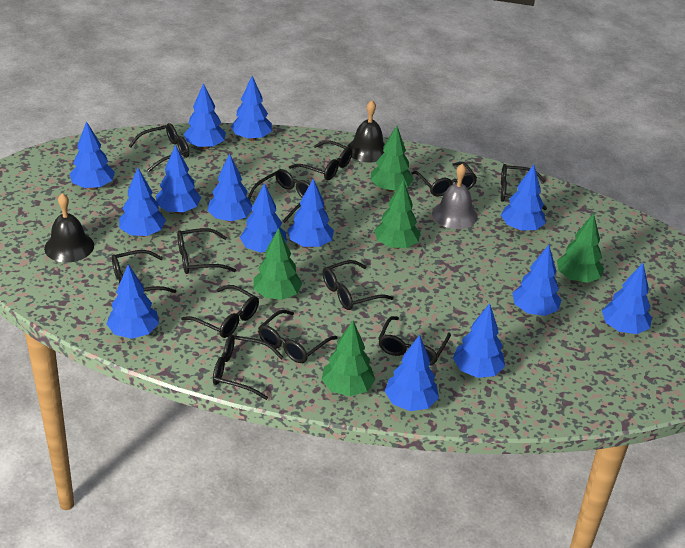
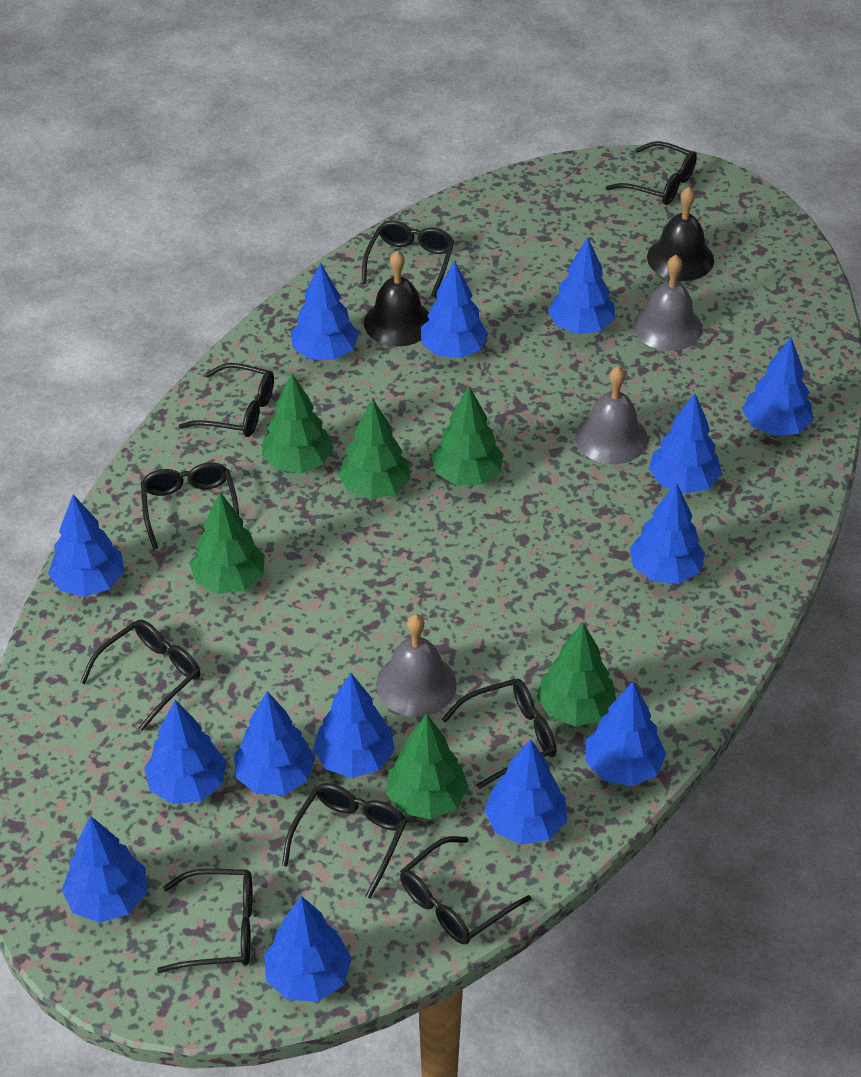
black glasses: 12 -> 9
green tree: 5 -> 6
grey bell: 1 -> 3

